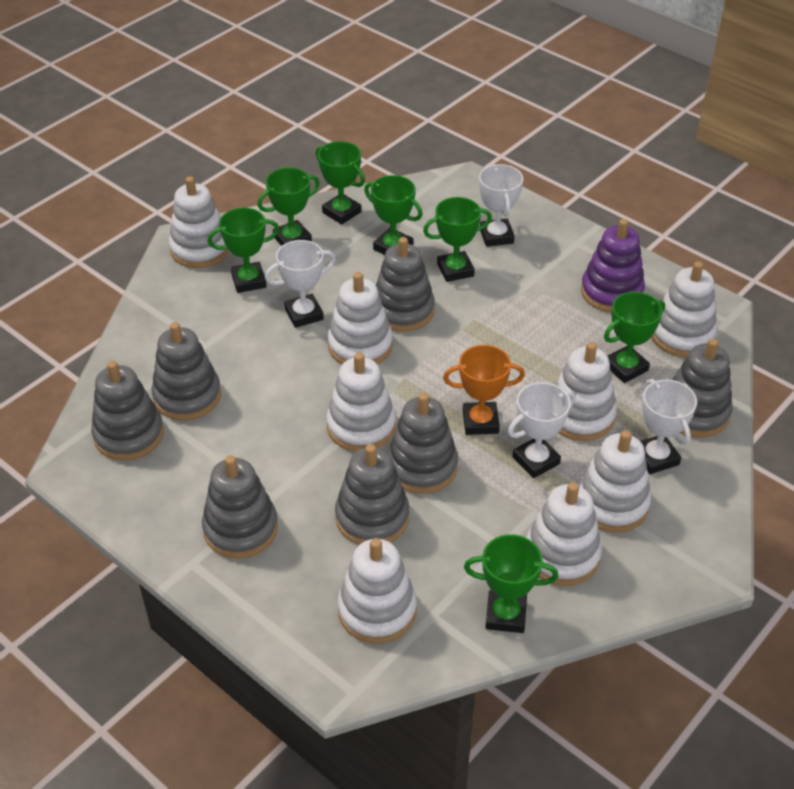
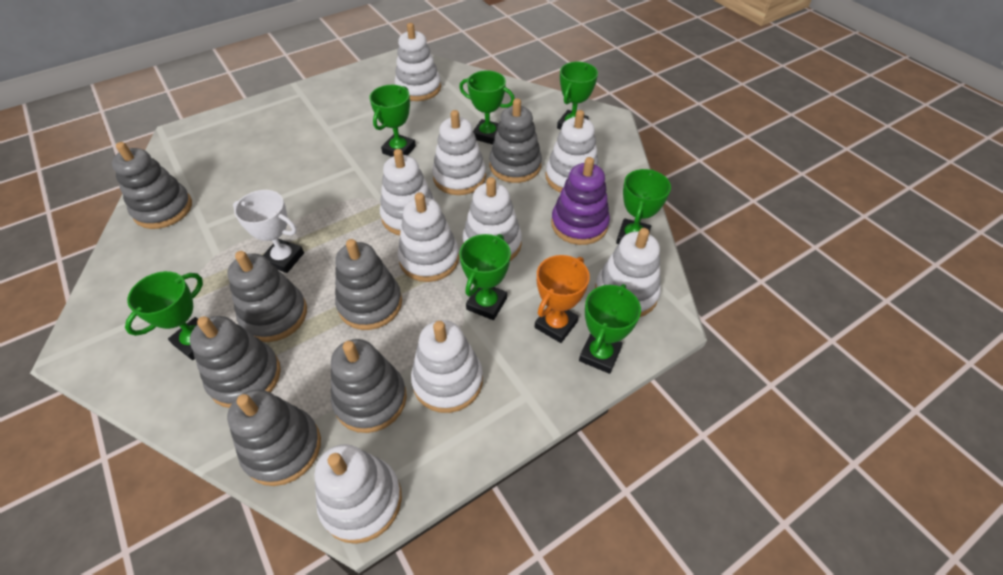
white stacking toy: 8 -> 9
white trophy: 4 -> 1

